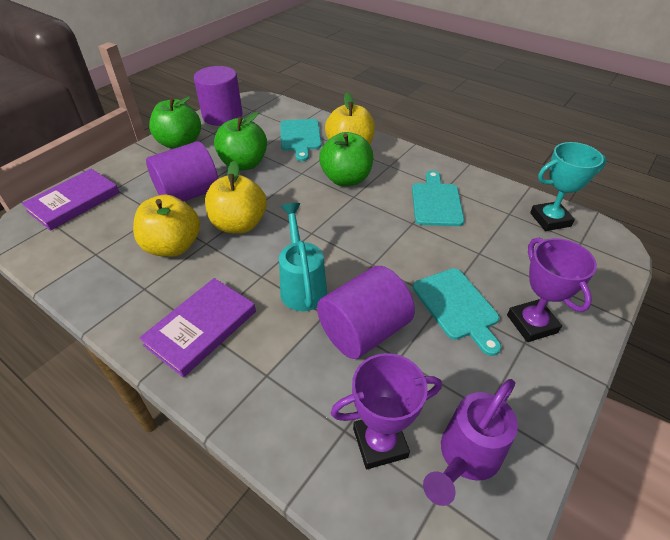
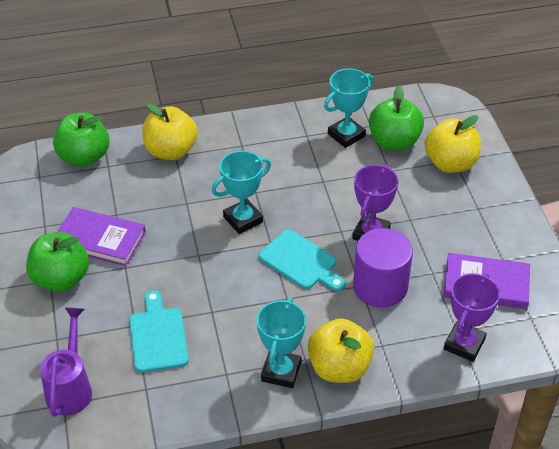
purple cylinder: 3 -> 1
turquoise cutting board: 3 -> 2
turquoise trophy: 1 -> 3
turquoise watering can: 1 -> 0

